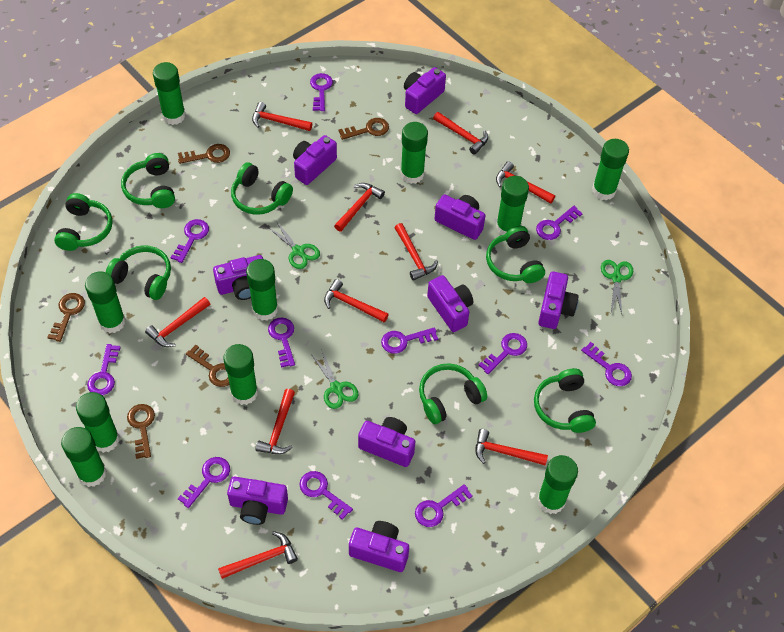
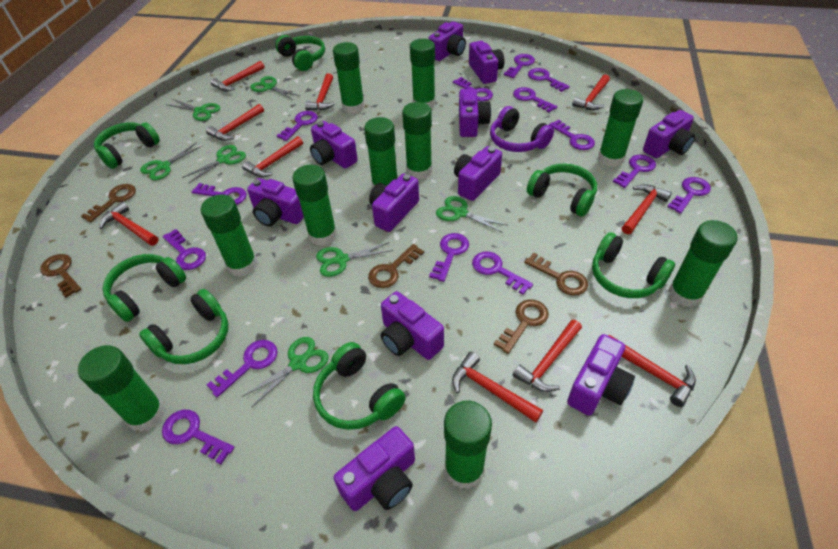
green scissors: 3 -> 7
purple camera: 9 -> 11
purple headphones: 0 -> 1
purple key: 11 -> 14

